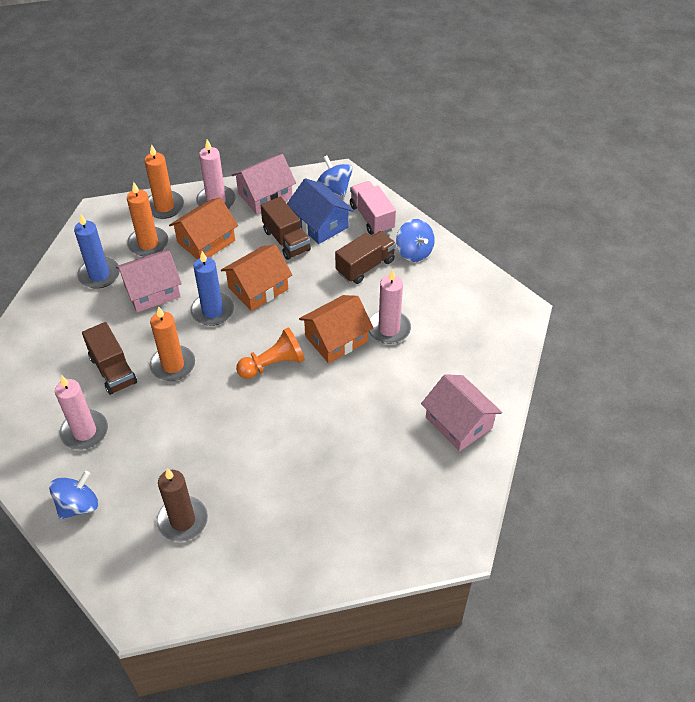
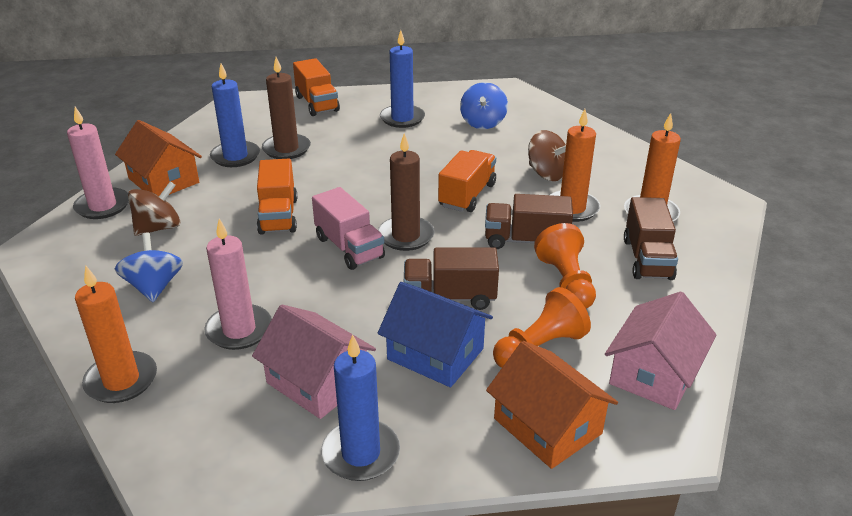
blue candle: 2 -> 3
blue spinning top: 3 -> 2
brown candle: 1 -> 2
brown spinning top: 0 -> 2
orange house: 3 -> 2
orange pawn: 1 -> 2
orange truck: 0 -> 3
pink candle: 3 -> 2
pink house: 3 -> 2

